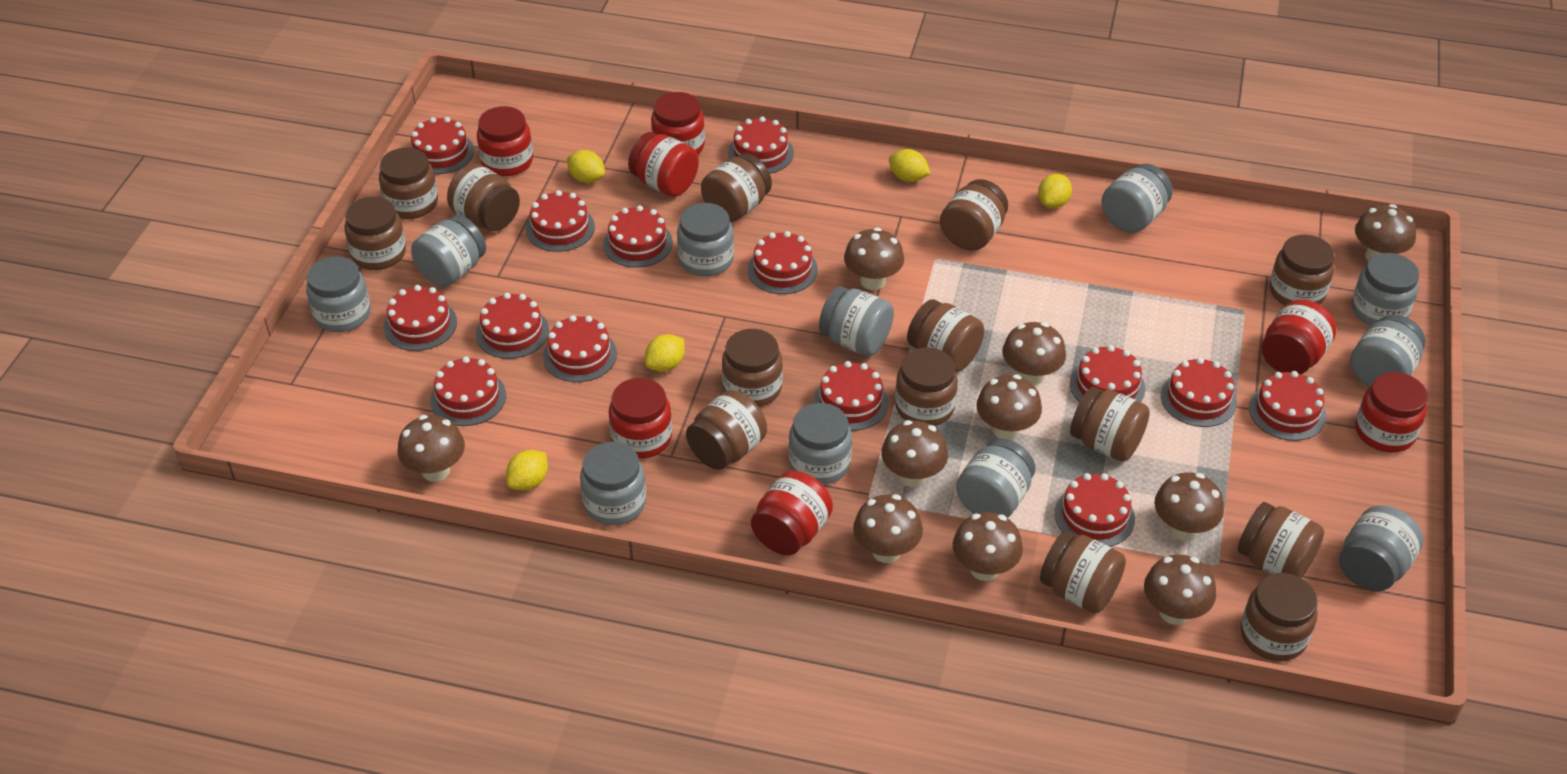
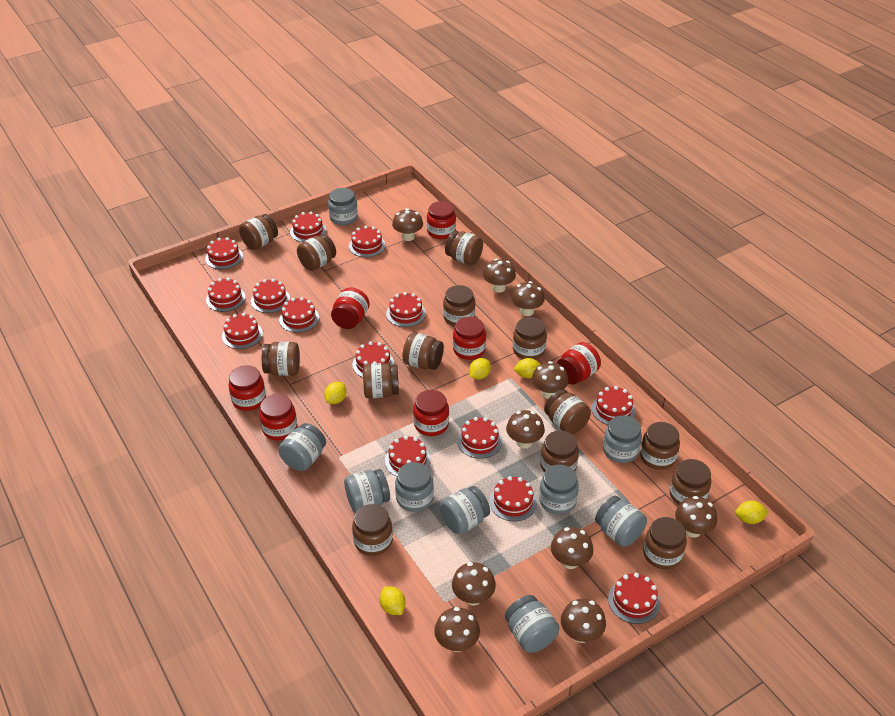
grey jar: 11 -> 9

